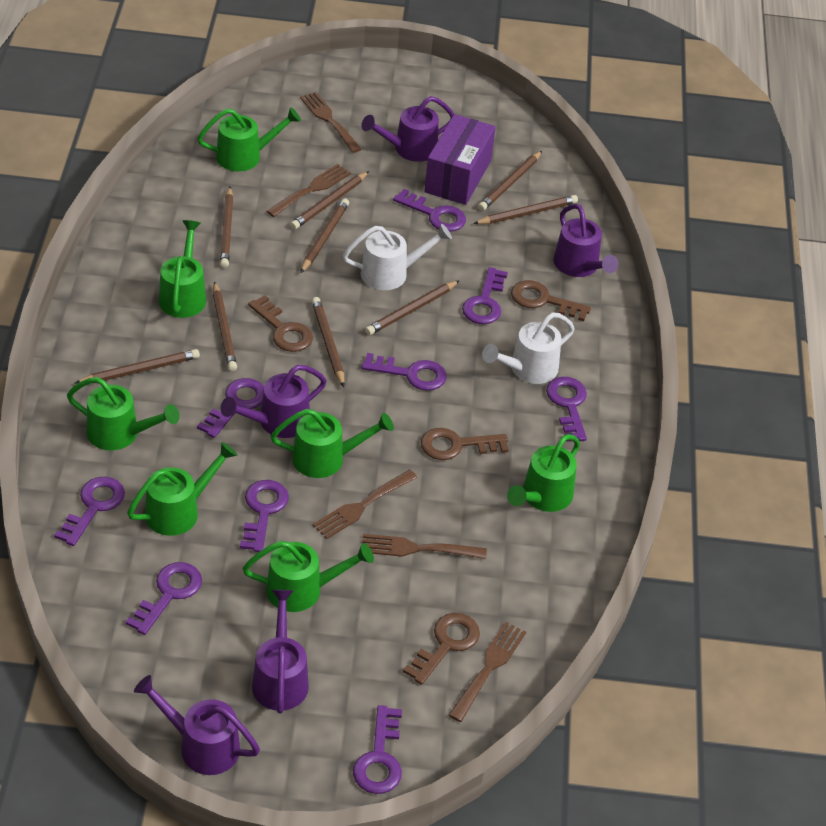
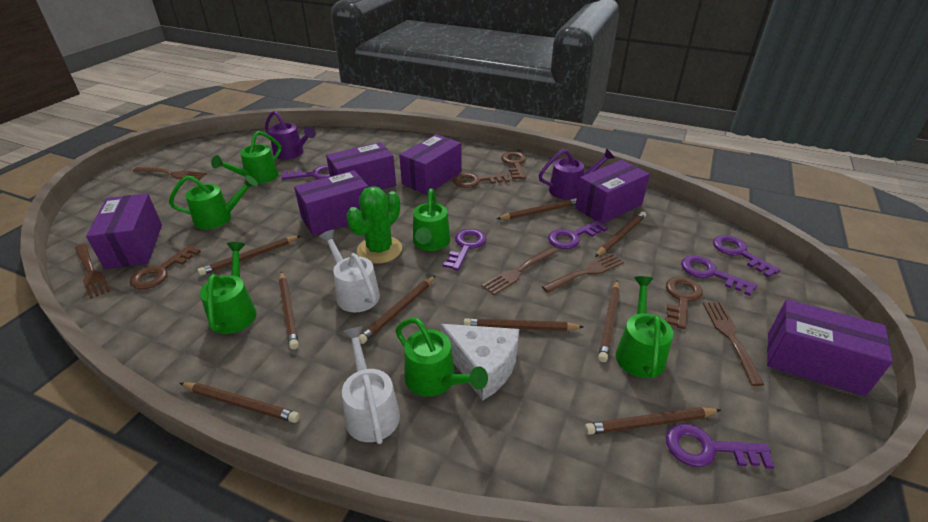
green cactus: 0 -> 1
green watering can: 7 -> 6
purple box: 1 -> 6
purple key: 9 -> 6
purple watering can: 5 -> 2
white cheese: 0 -> 1

